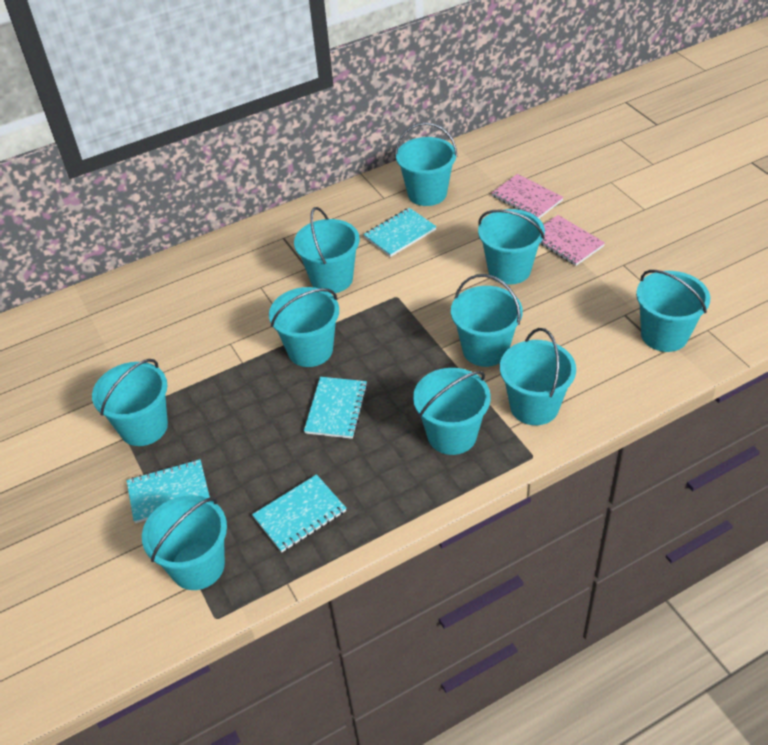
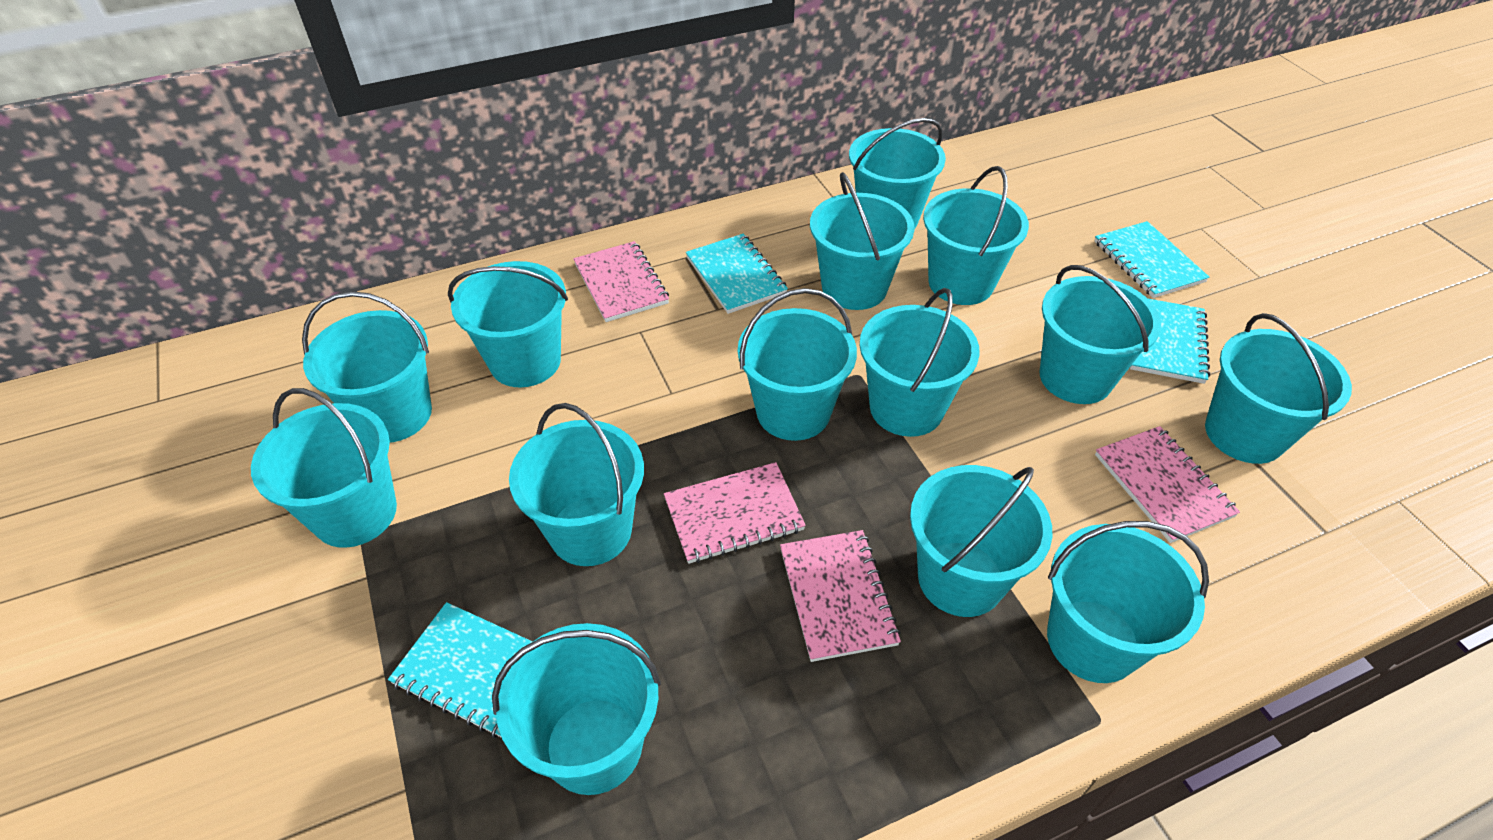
pink notebook: 2 -> 4
turquoise bucket: 10 -> 14

